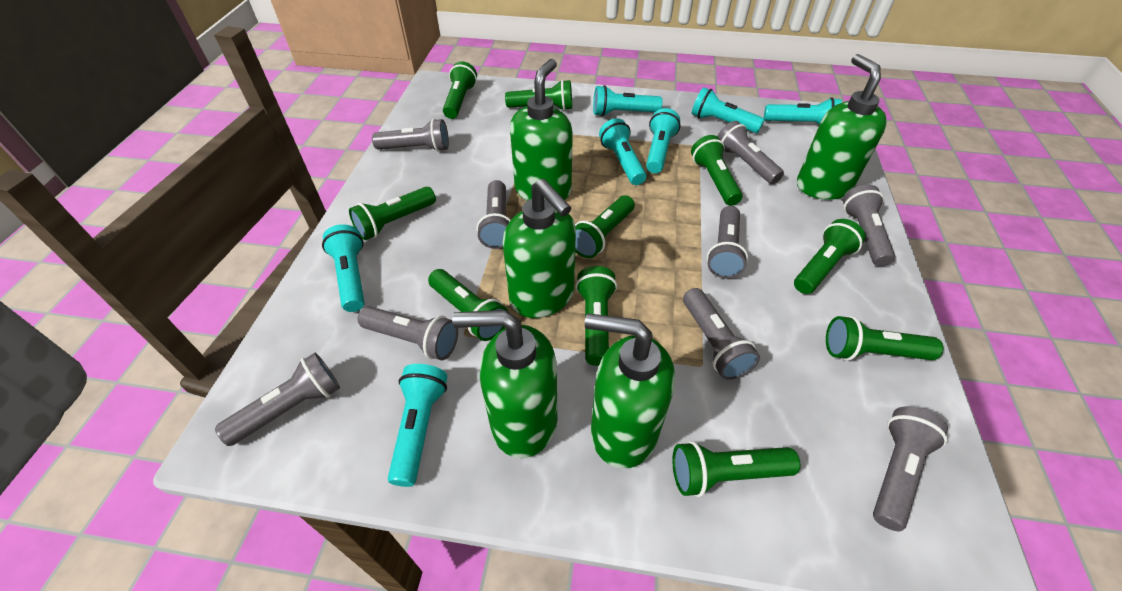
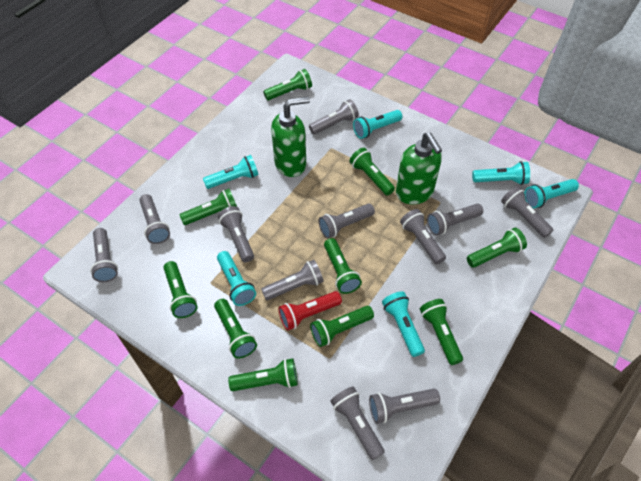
green soap dispenser: 5 -> 2
grey flashlight: 9 -> 11
red flashlight: 0 -> 1
turquoise flashlight: 7 -> 6

